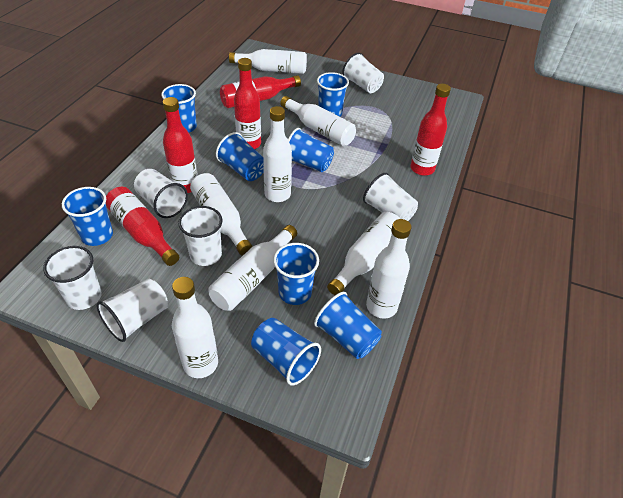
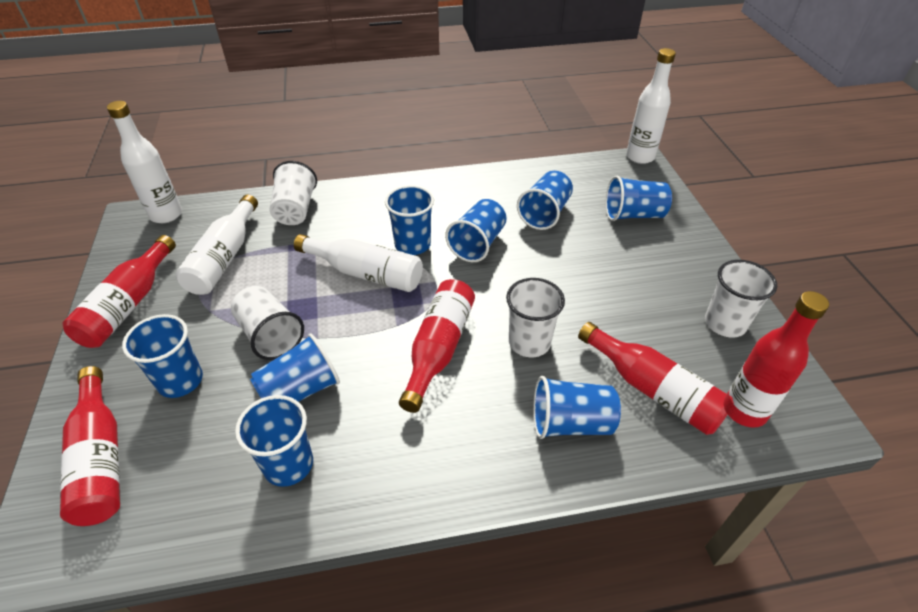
white bottle: 8 -> 4
white cup: 6 -> 4

